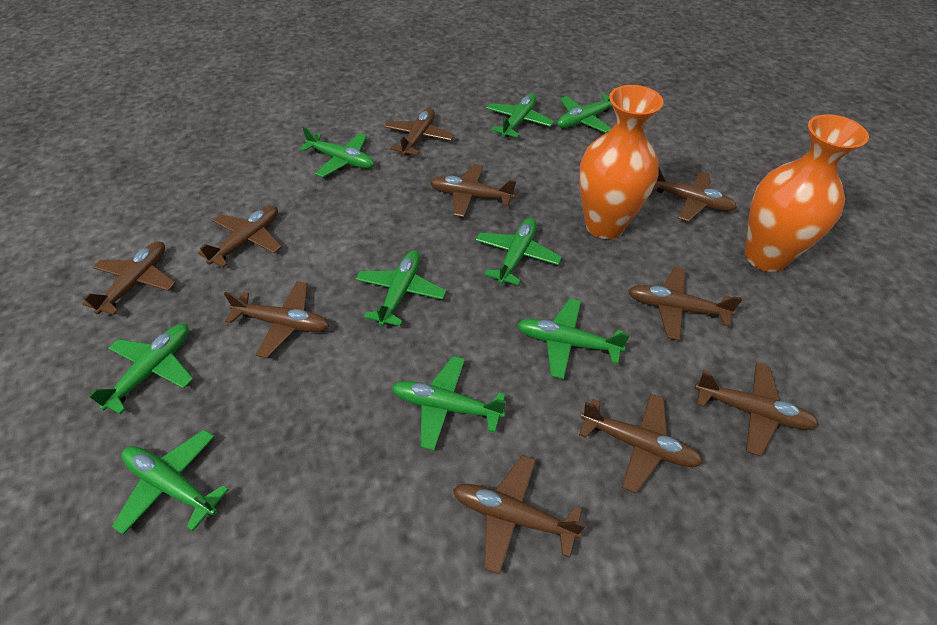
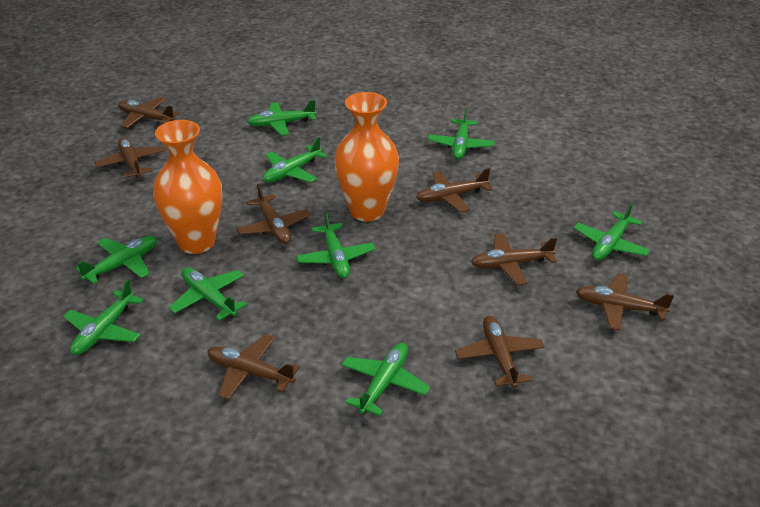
brown plane: 10 -> 8

